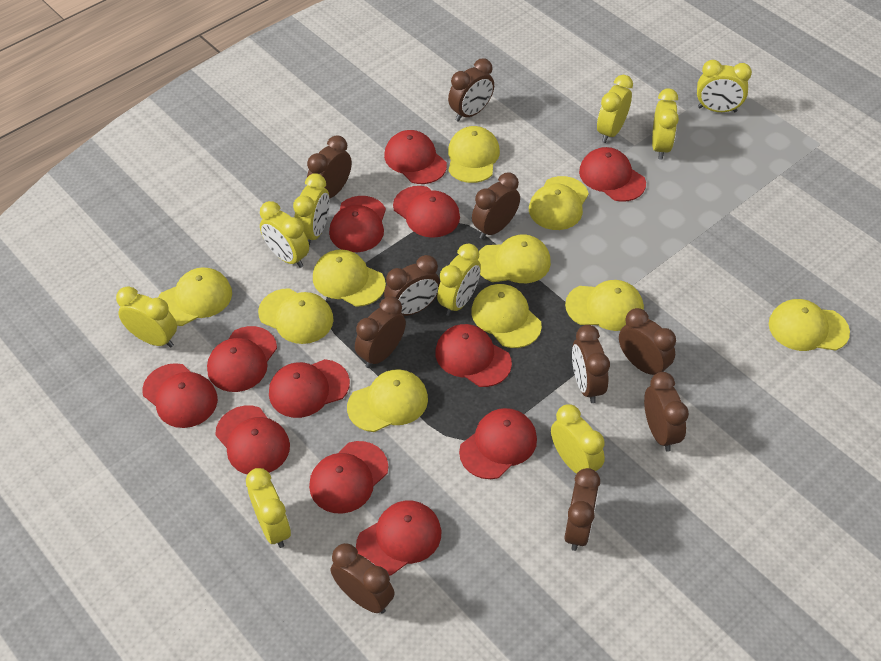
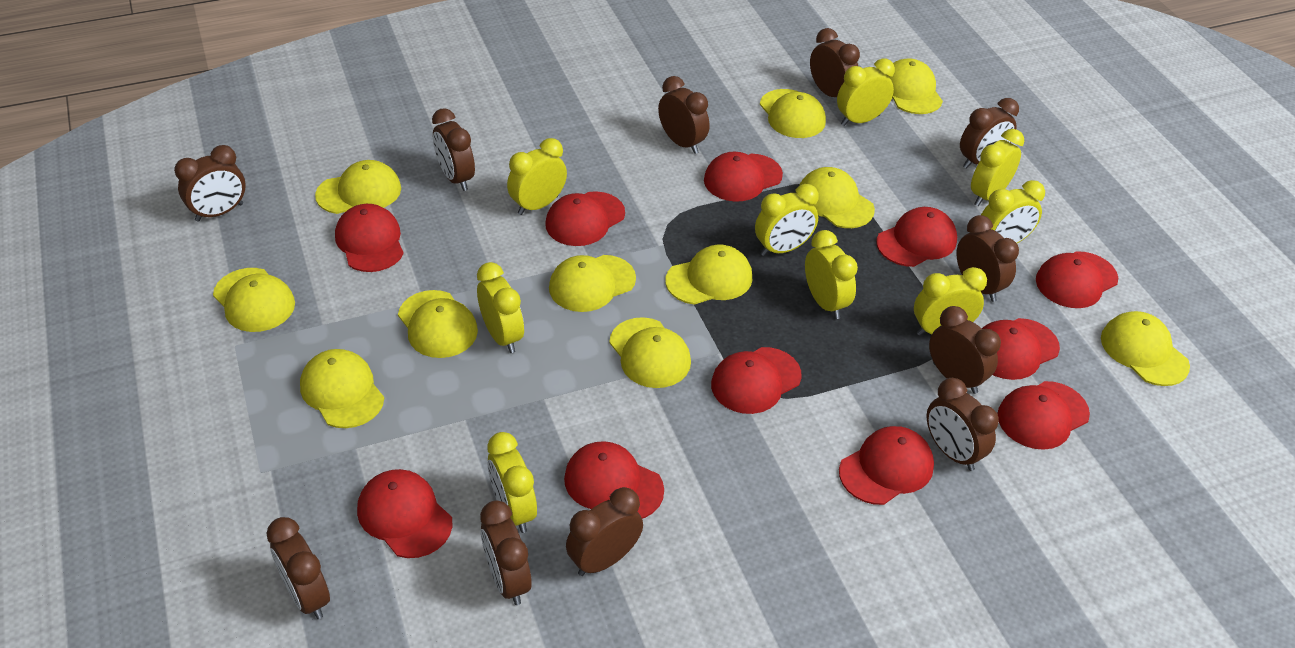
brown clock: 10 -> 11
red cap: 12 -> 11
yellow cap: 10 -> 11

